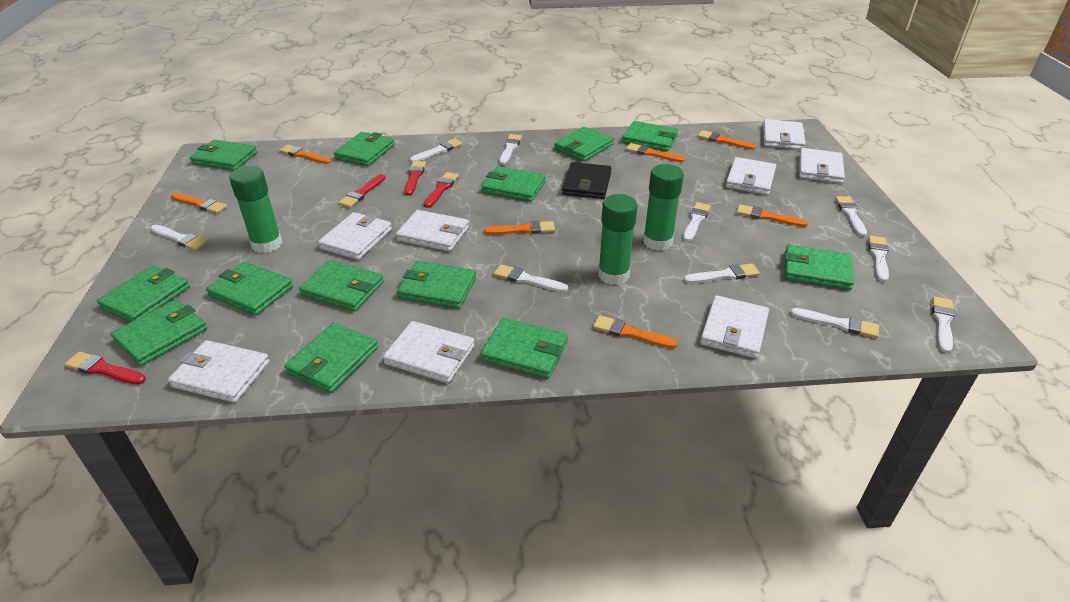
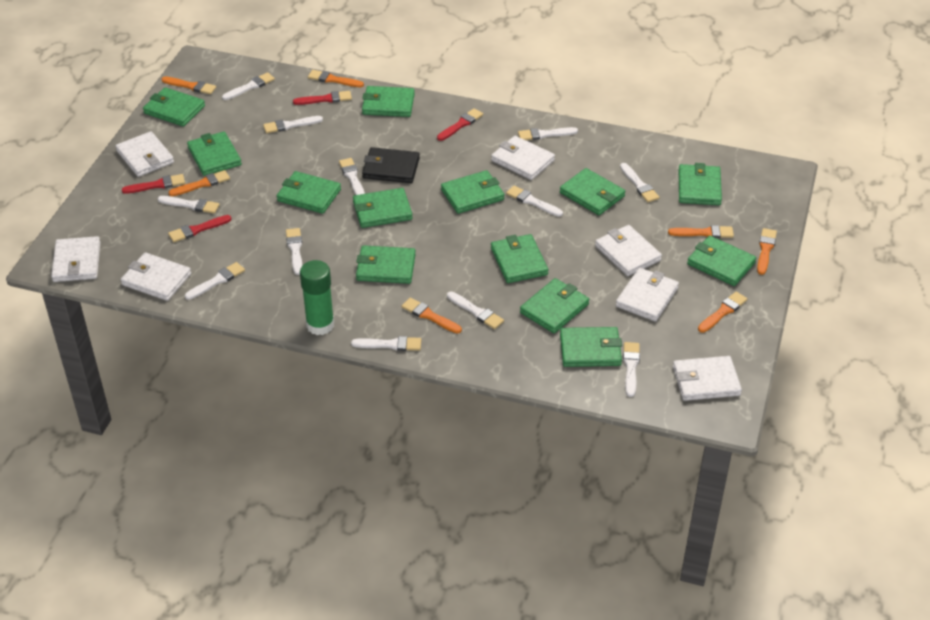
green glue stick: 3 -> 1
white brush: 10 -> 12
white wallet: 8 -> 7

